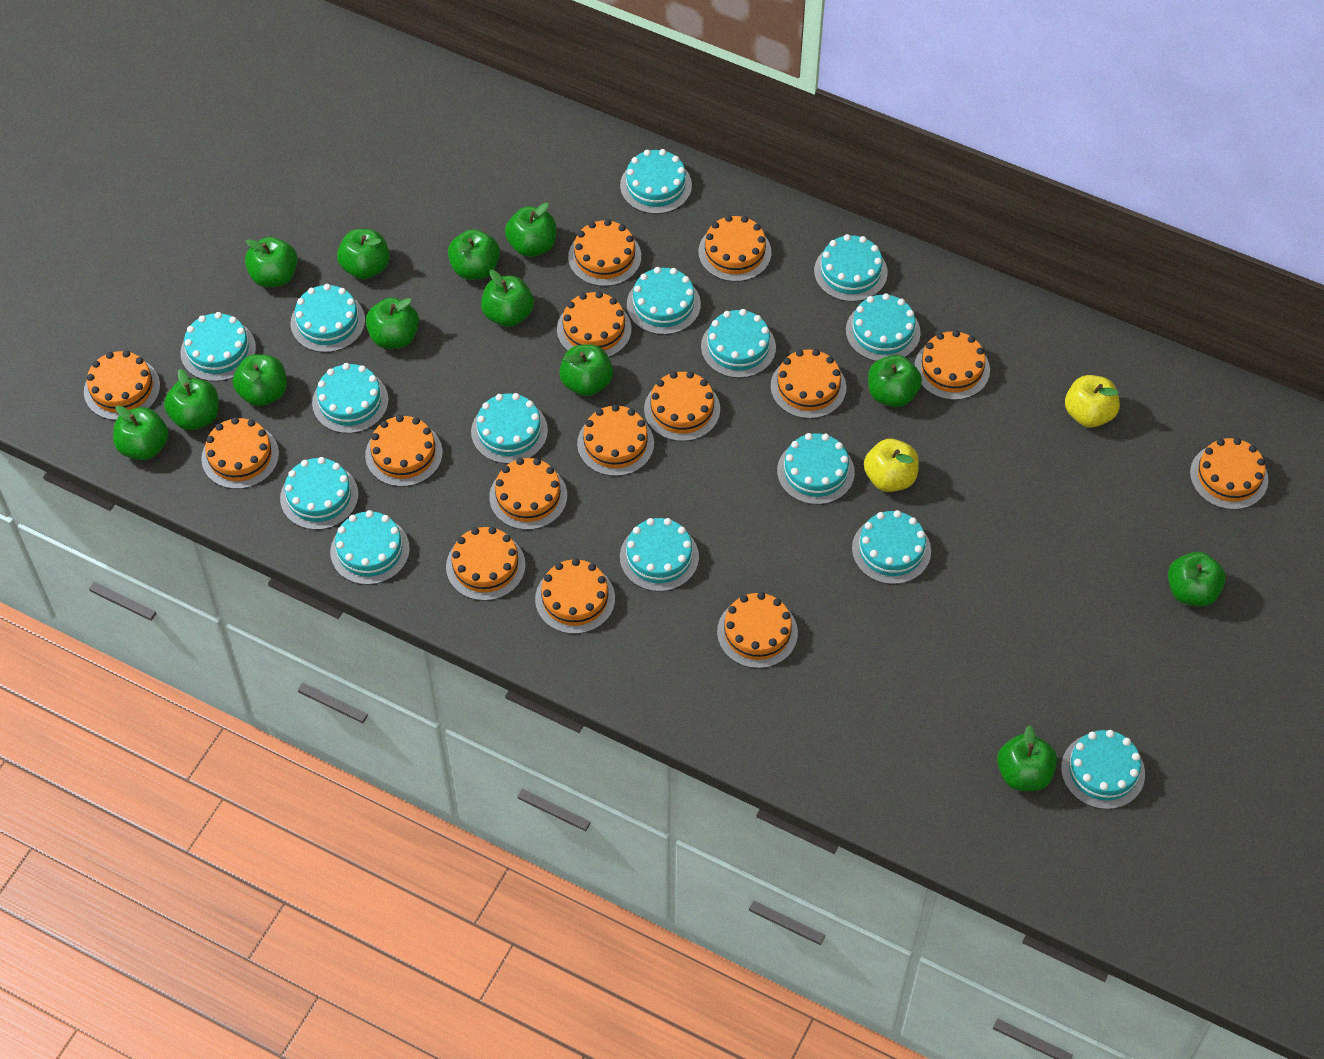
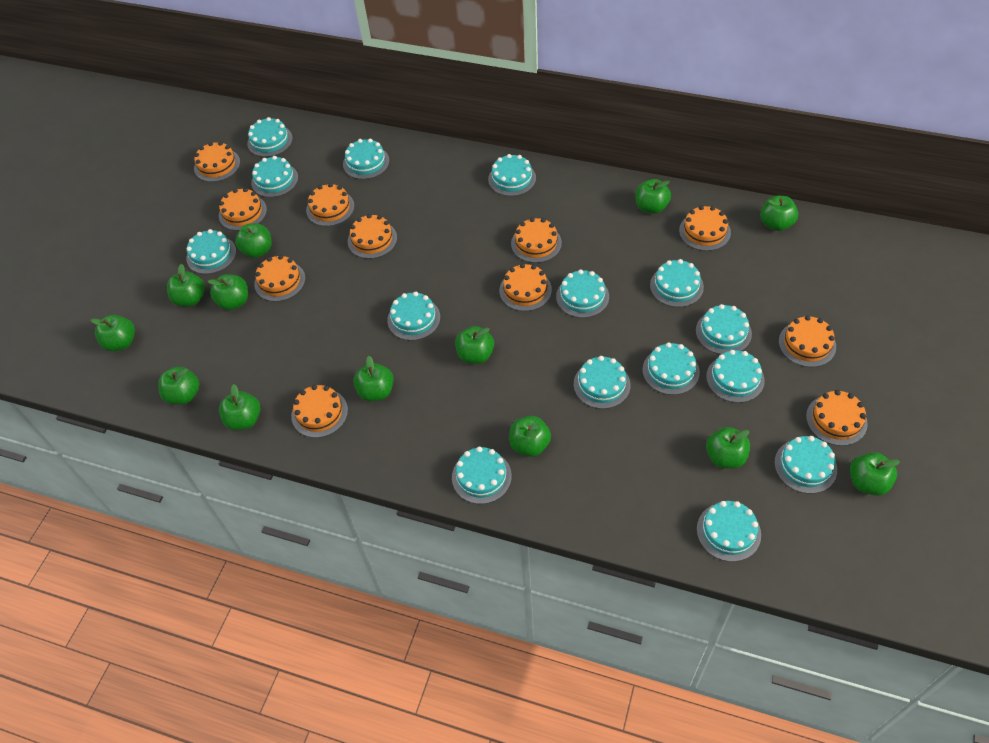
orange cake: 15 -> 11
yellow apple: 2 -> 0

